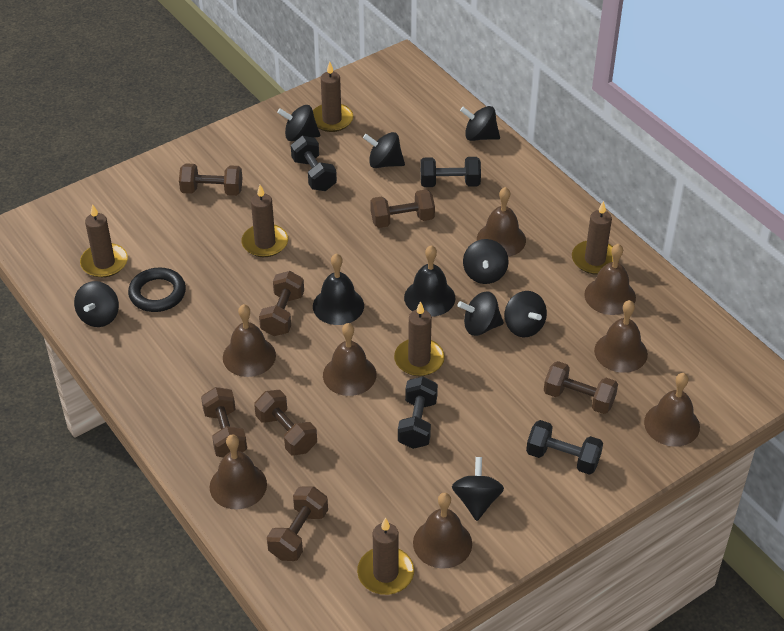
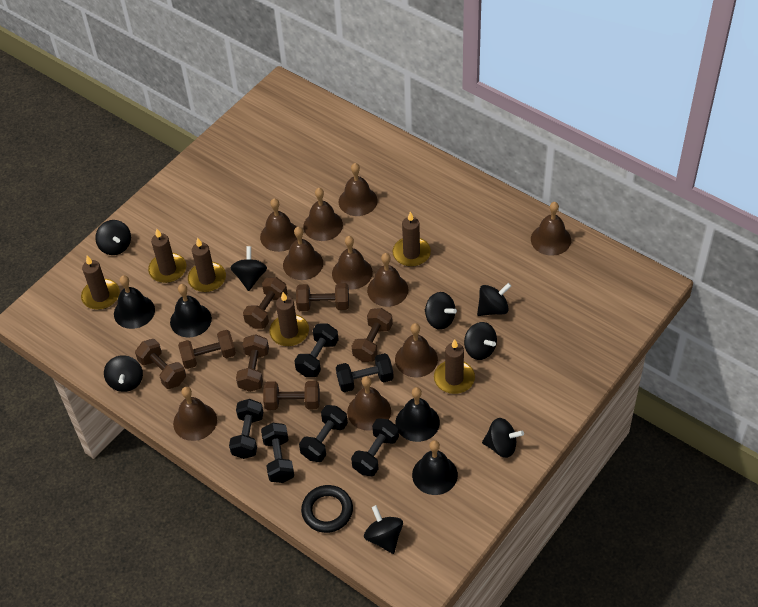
black bell: 2 -> 4
black dumbbell: 4 -> 6
brown bell: 8 -> 10

